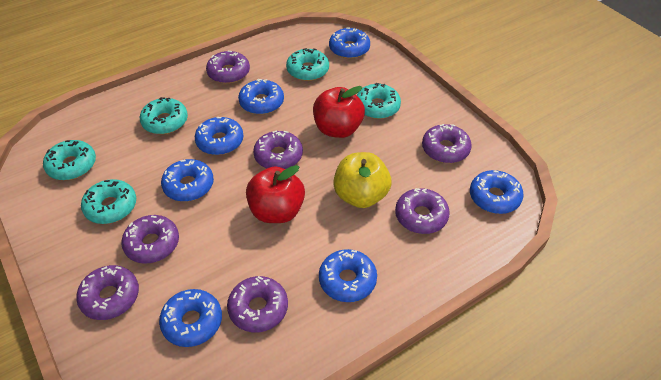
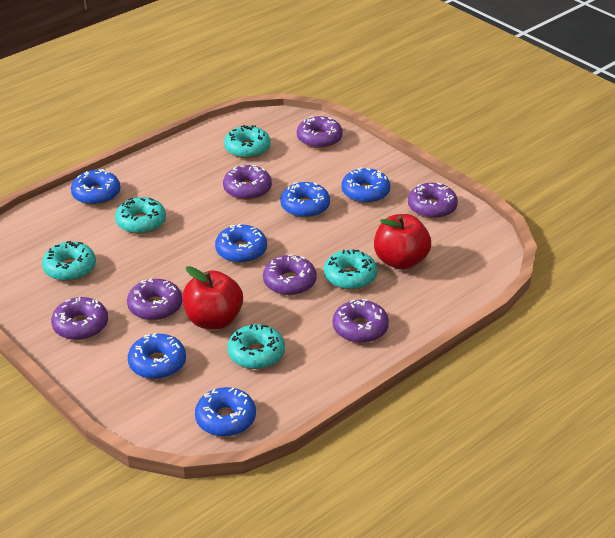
blue donut: 7 -> 6
yellow apple: 1 -> 0

